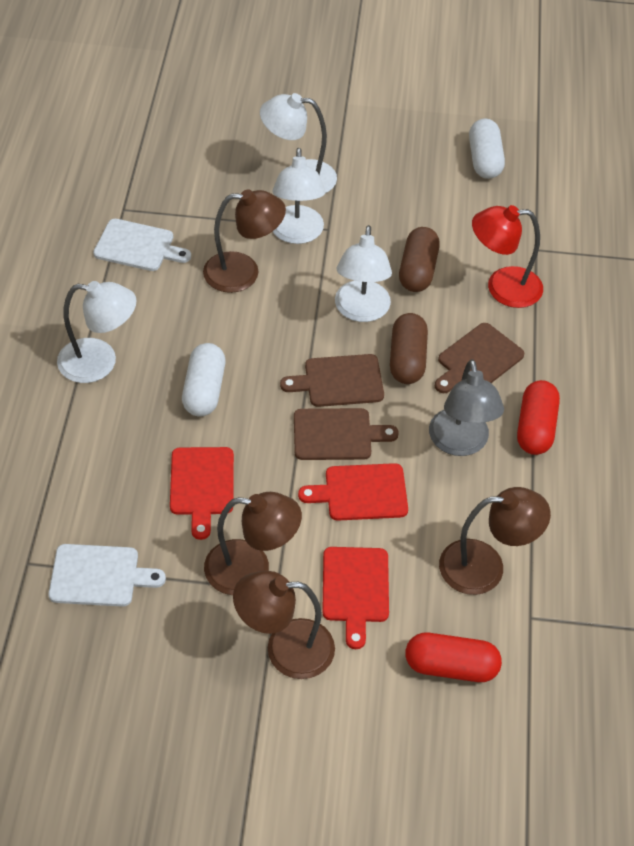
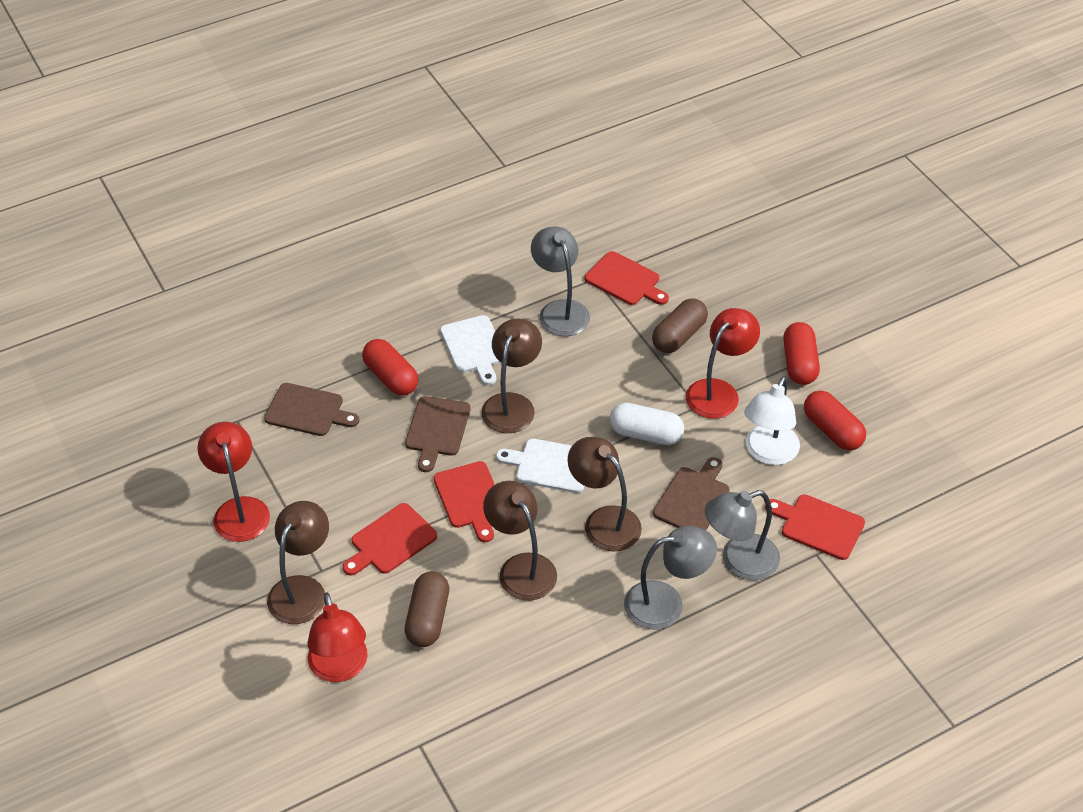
grey lamp: 1 -> 3
red capsule: 2 -> 3
red cutting board: 3 -> 4
red lamp: 1 -> 3
white capsule: 2 -> 1
white lamp: 4 -> 1

